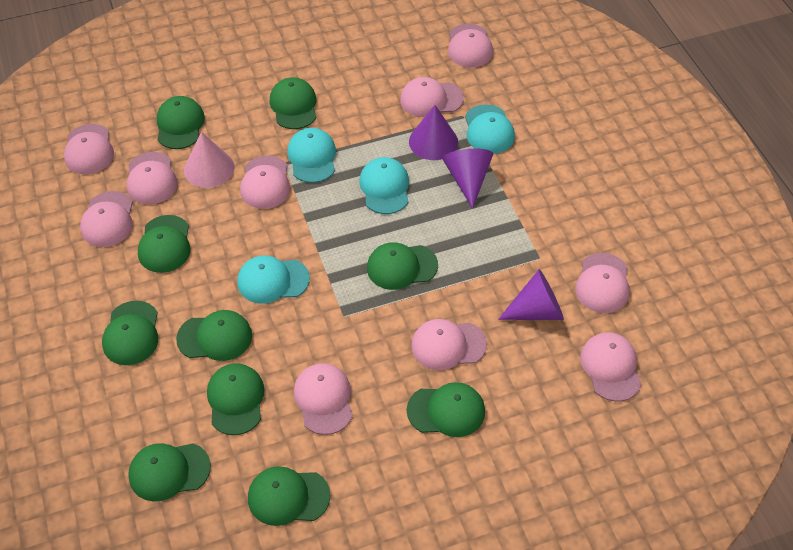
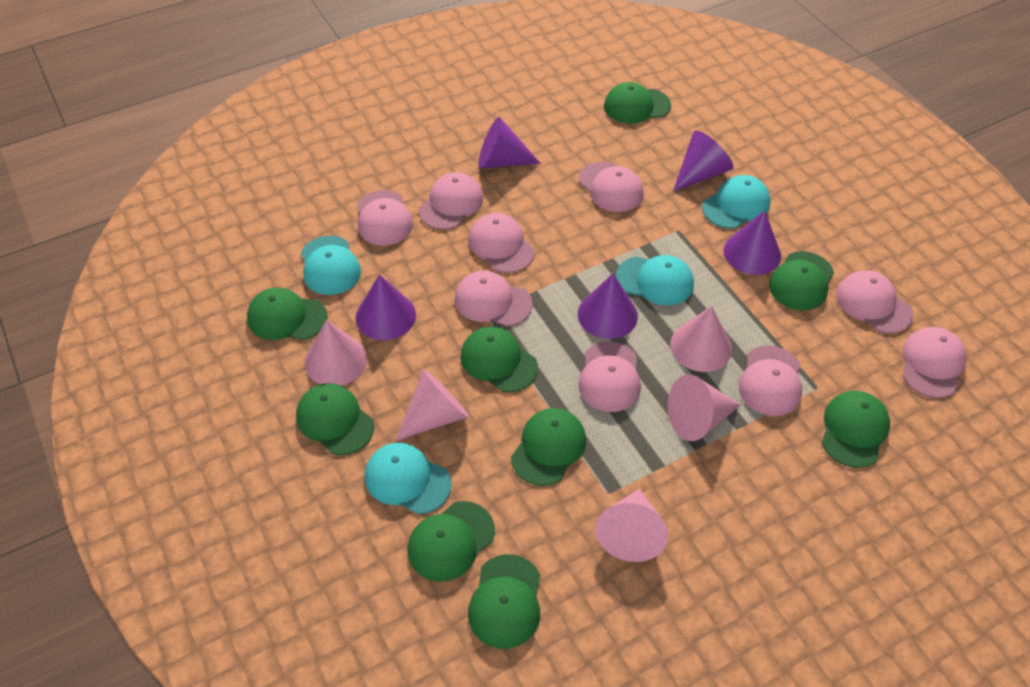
green cap: 10 -> 9
pink cap: 10 -> 9
pink cone: 1 -> 5
purple cone: 3 -> 5

